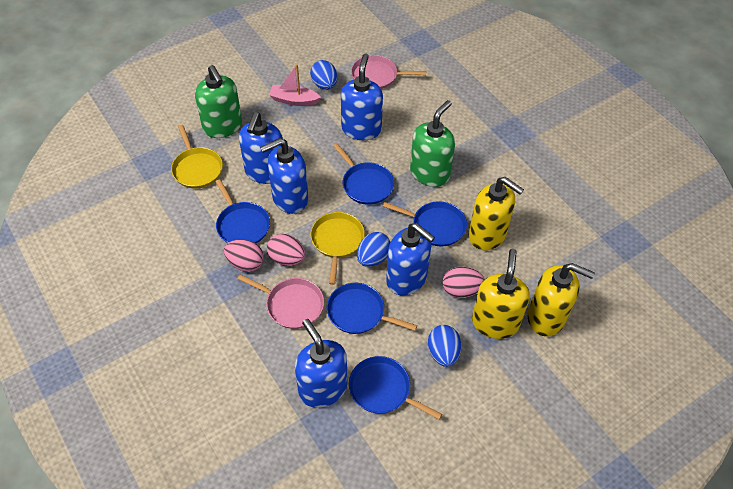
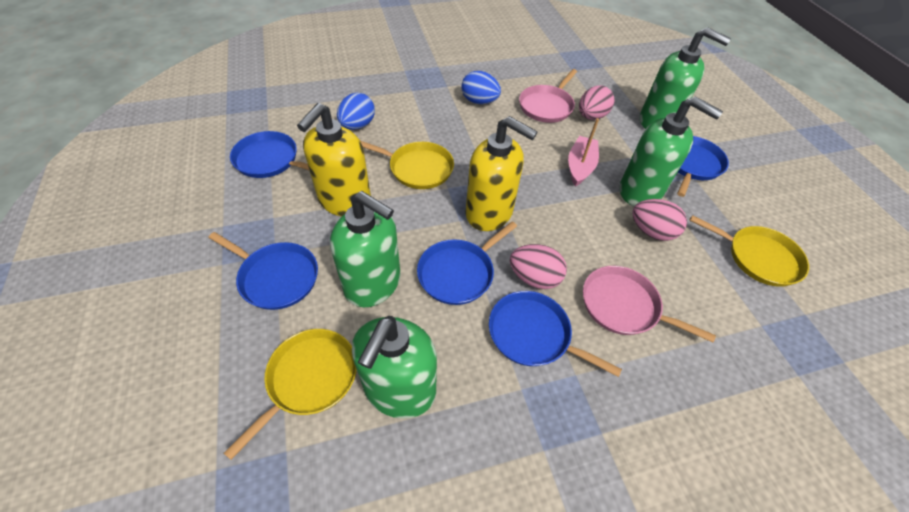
blue egg: 3 -> 2
blue soap dispenser: 5 -> 0
green soap dispenser: 2 -> 4
yellow pan: 2 -> 3
yellow soap dispenser: 3 -> 2

